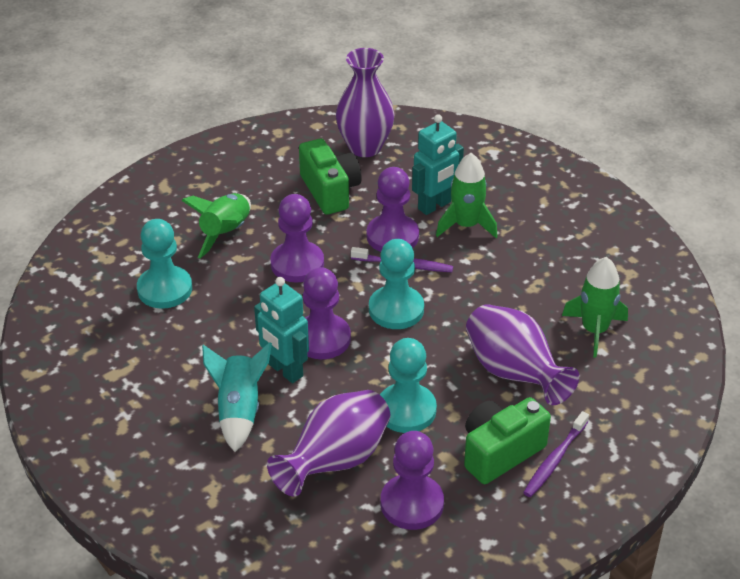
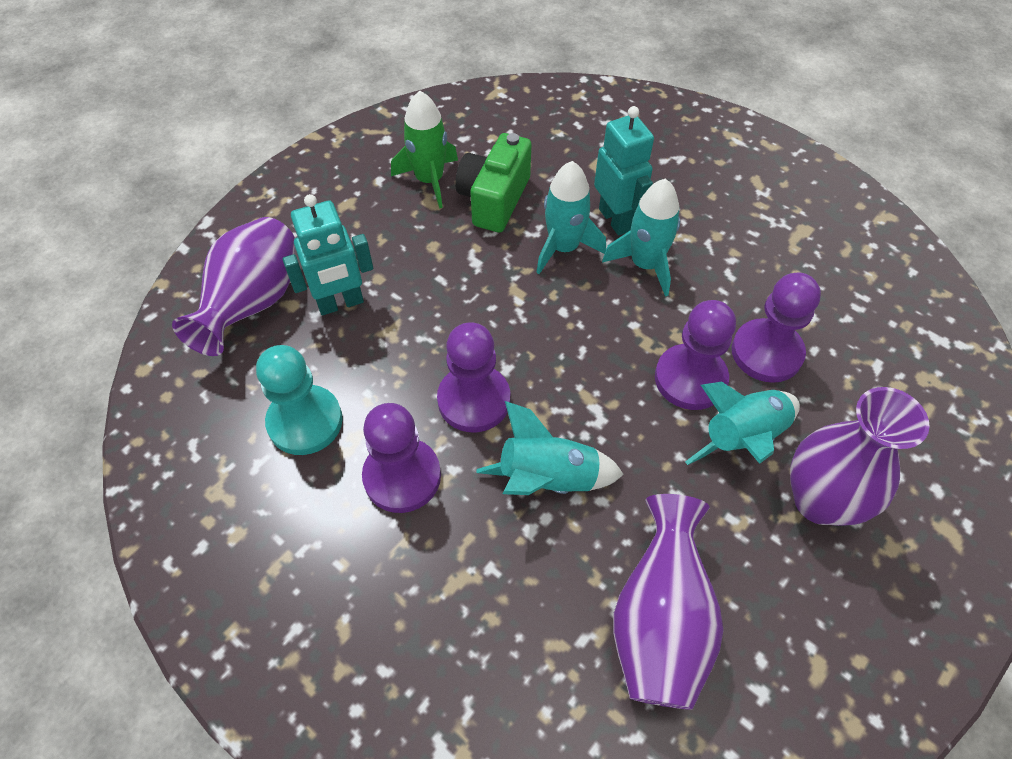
green camera: 2 -> 1
green rocket: 3 -> 1
purple toothbrush: 2 -> 0
turquoise pawn: 3 -> 1
turquoise rocket: 1 -> 4

